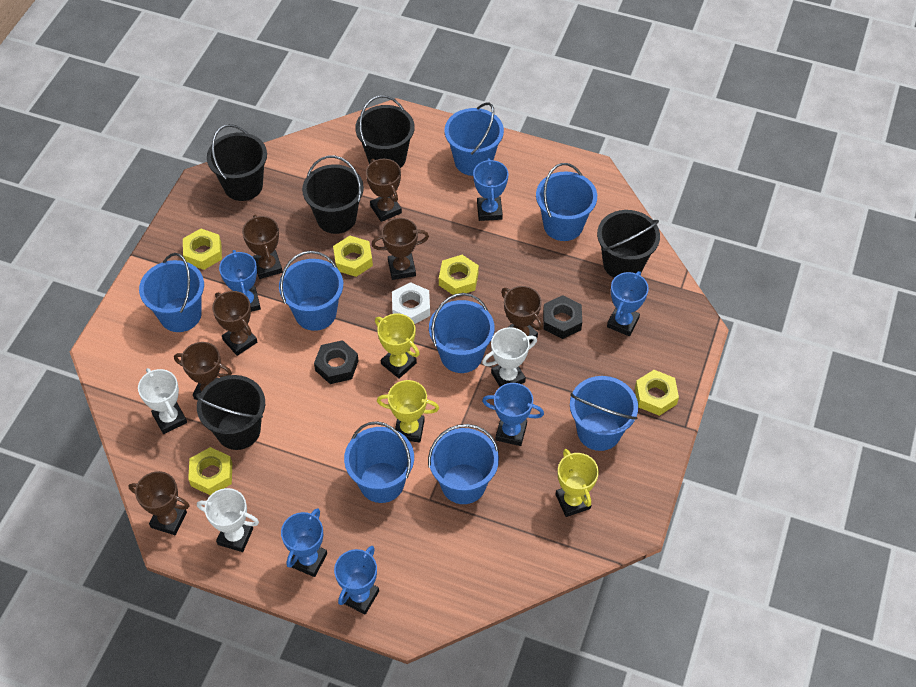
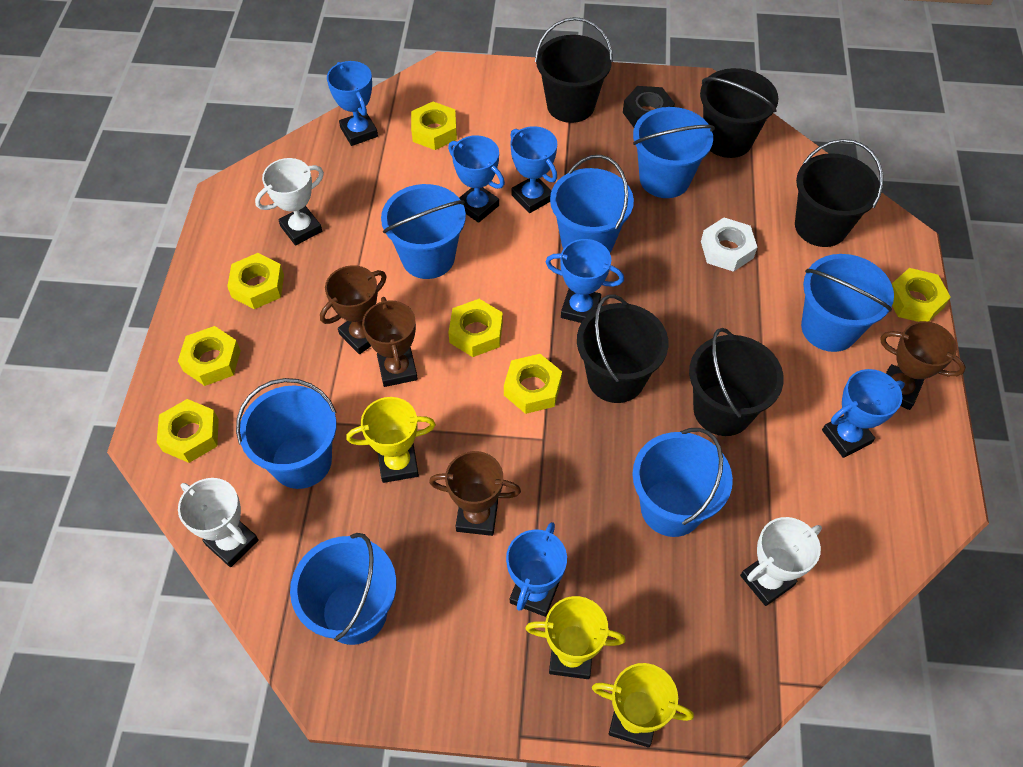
black nut: 2 -> 1
blue bucket: 8 -> 7
brown trophy: 7 -> 4
yellow nut: 5 -> 7

